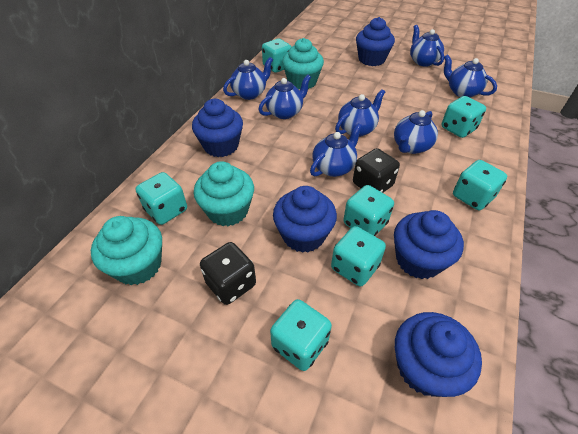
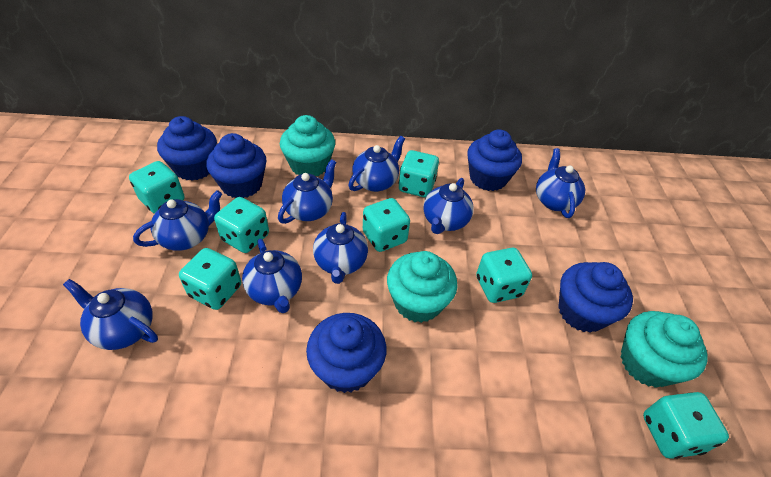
black dice: 2 -> 0
blue teapot: 7 -> 8

